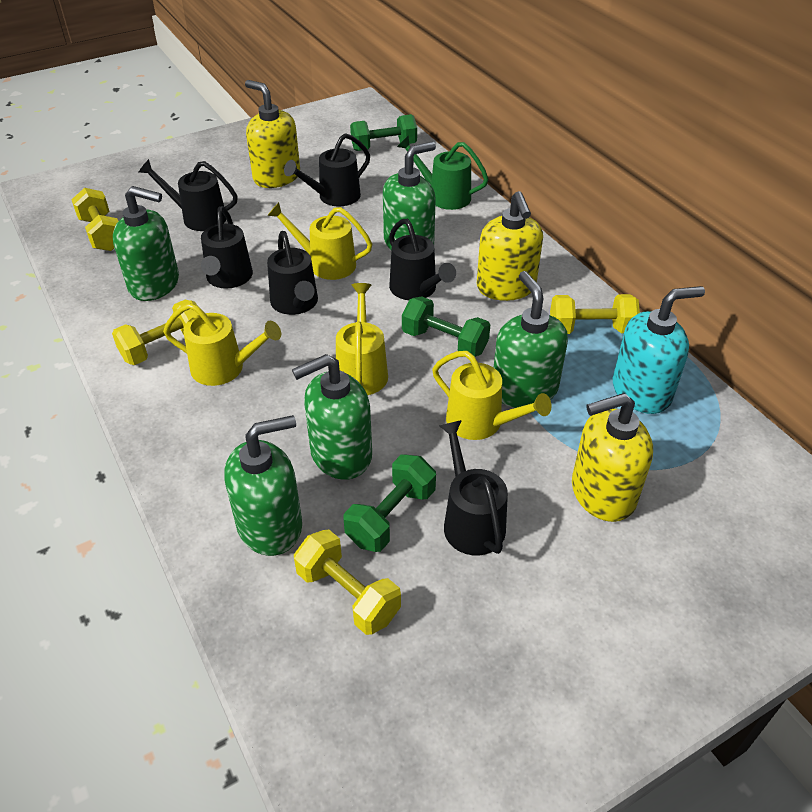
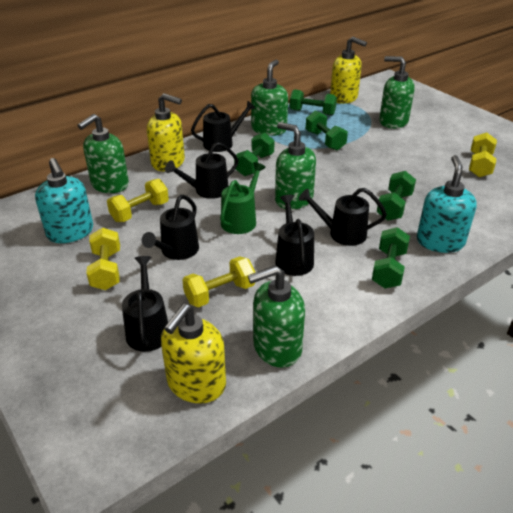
green dumbbell: 3 -> 5
turquoise soap dispenser: 1 -> 2
yellow watering can: 4 -> 0

